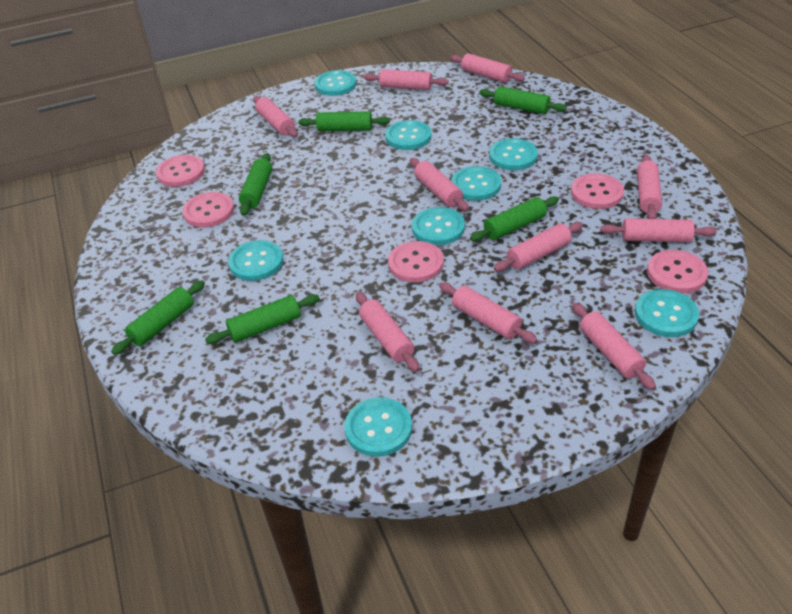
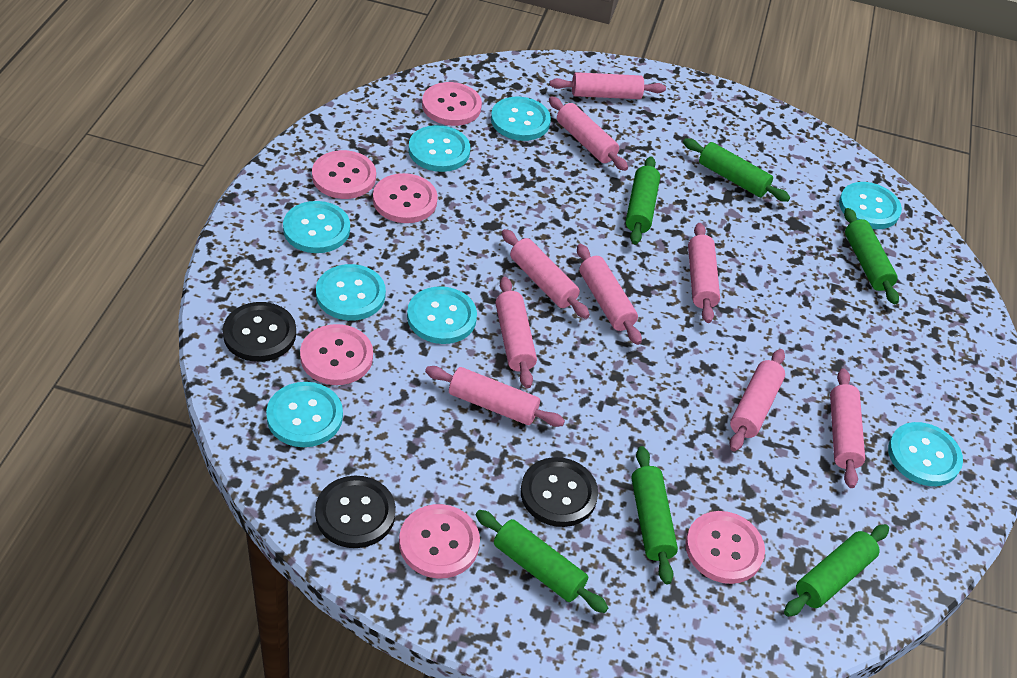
black button: 0 -> 3
pink button: 5 -> 6
pink rolling pin: 10 -> 9

